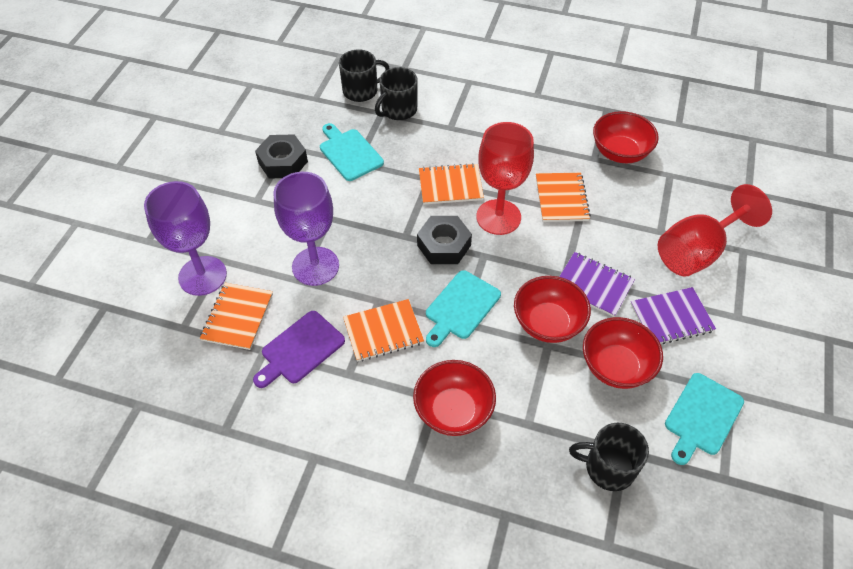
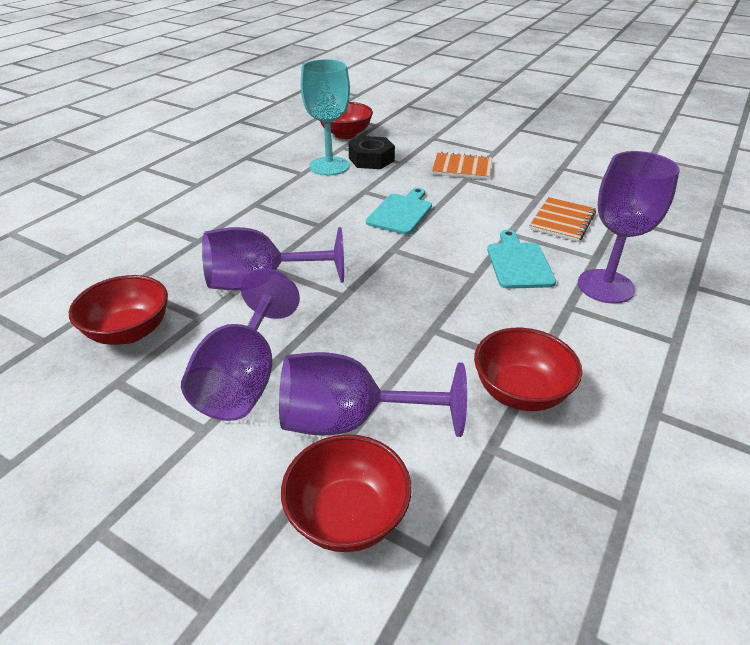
black mug: 3 -> 0
black nut: 2 -> 1
orange notebook: 4 -> 2
purple cutting board: 1 -> 0
purple goblet: 2 -> 4
purple notebook: 2 -> 0
red goblet: 2 -> 0
turquoise cutting board: 3 -> 2
turquoise goblet: 0 -> 1

